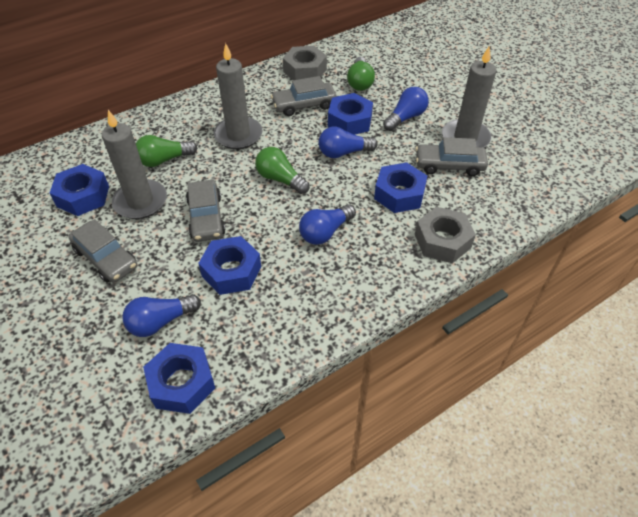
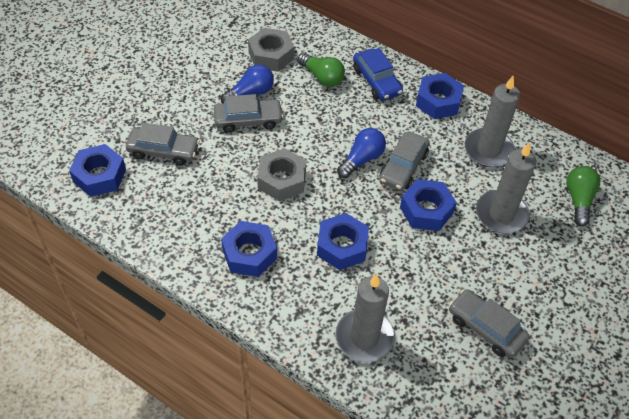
blue car: 0 -> 1
blue light bulb: 4 -> 2
green light bulb: 3 -> 2

